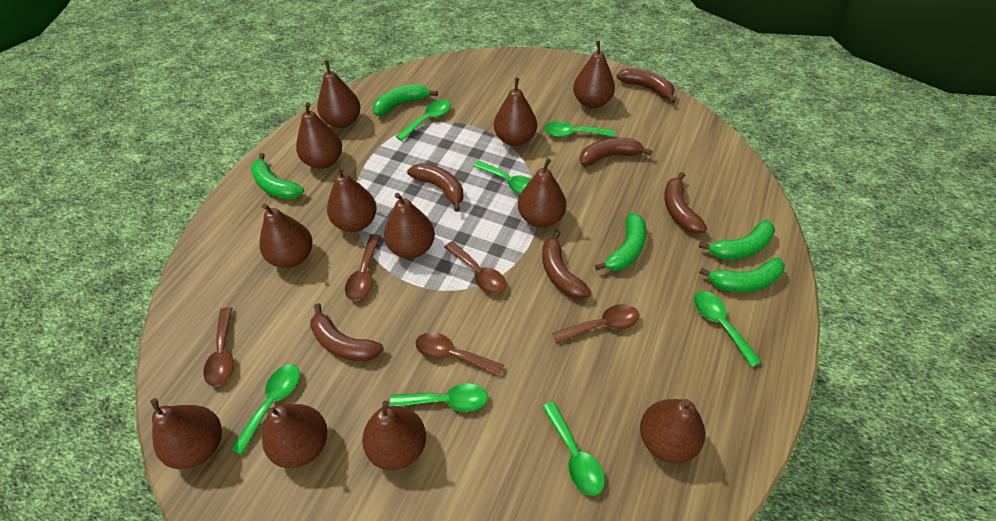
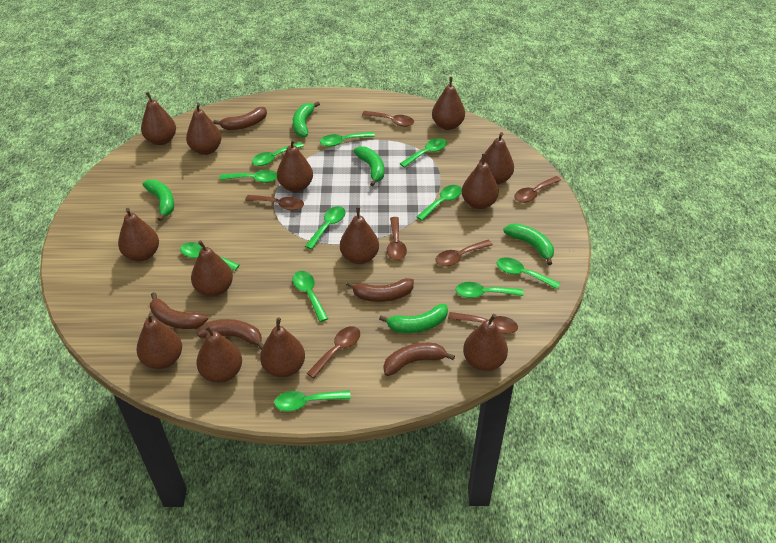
brown banana: 6 -> 5
brown pear: 12 -> 13
brown spoon: 5 -> 7
green spoon: 7 -> 11

